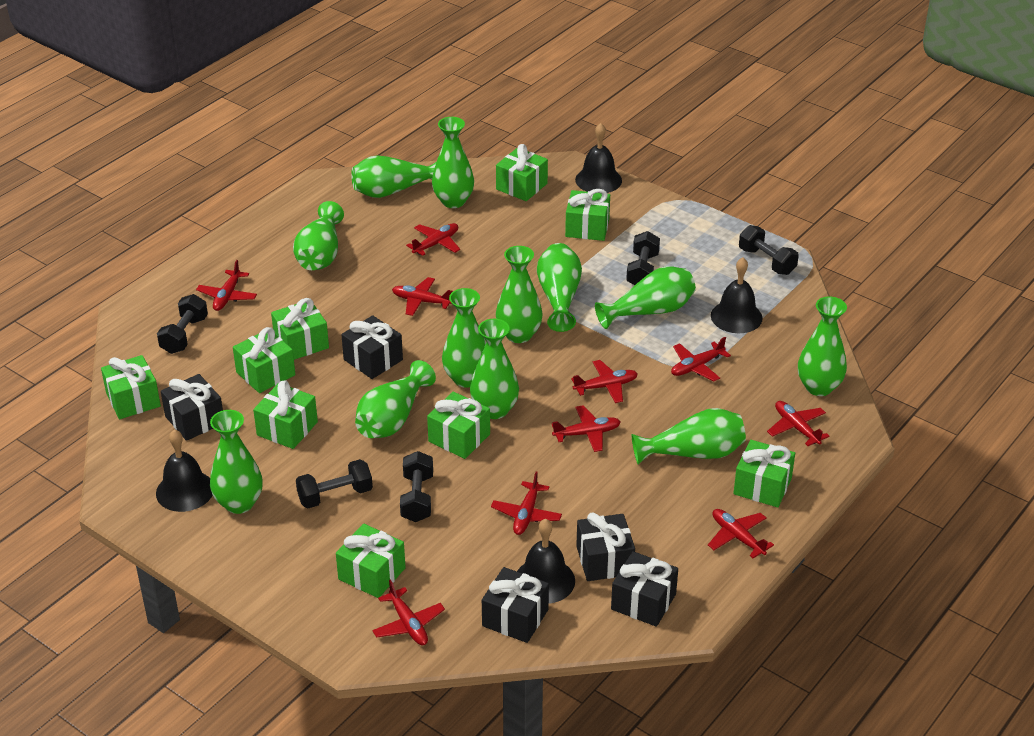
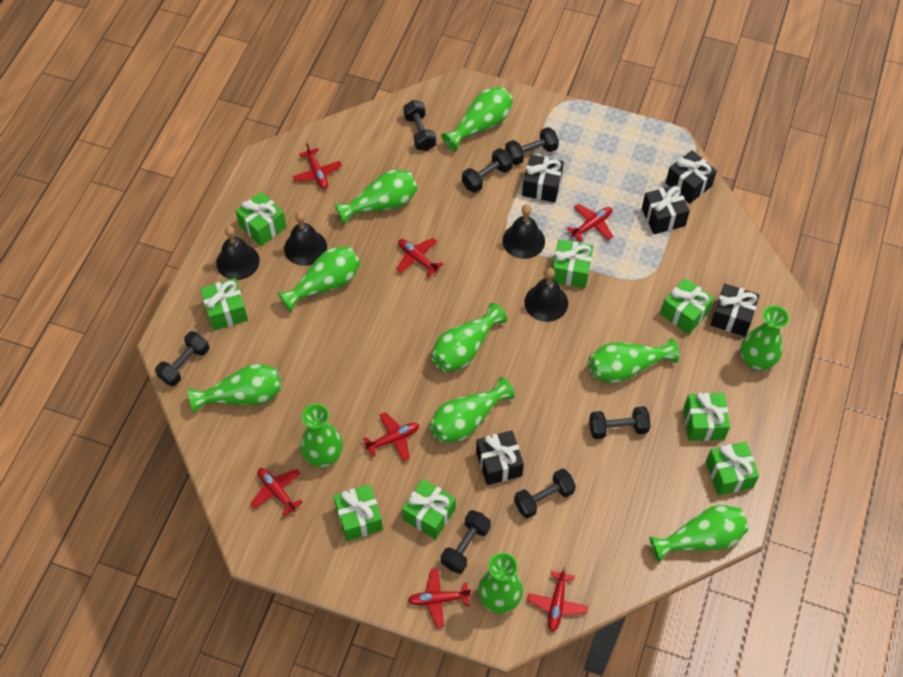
black dumbbell: 5 -> 7
green gift: 9 -> 8
green vase: 12 -> 11
red plane: 10 -> 7

